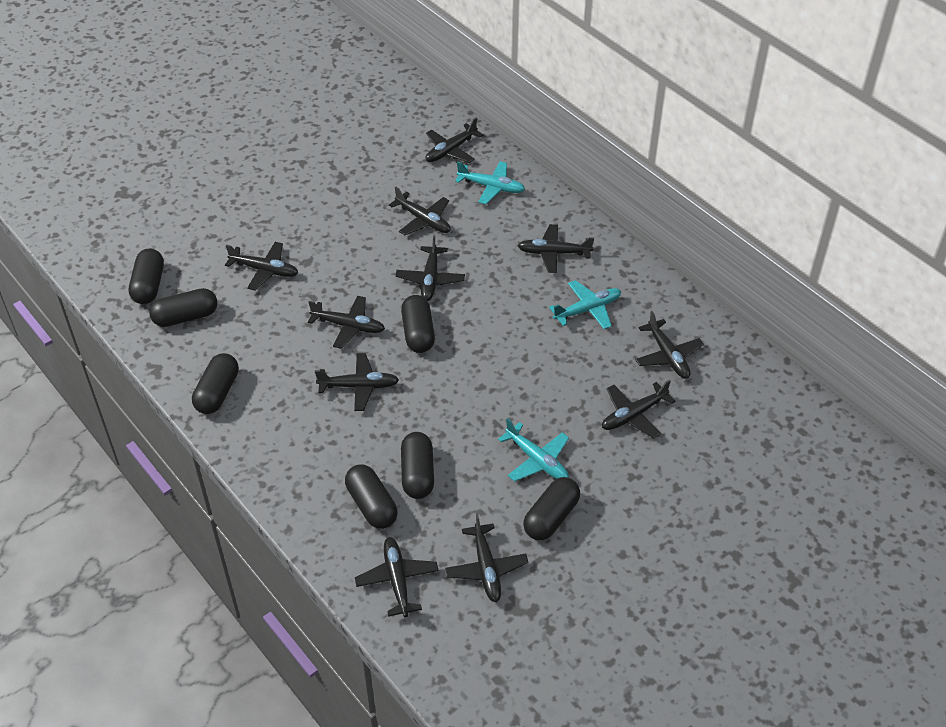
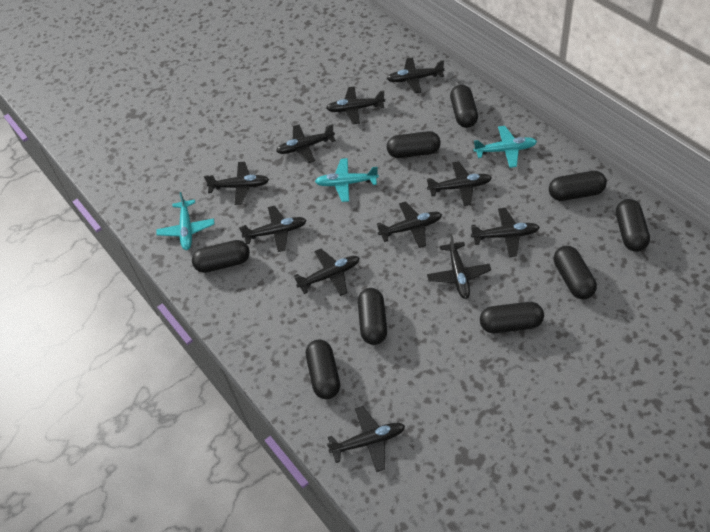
black capsule: 7 -> 9

